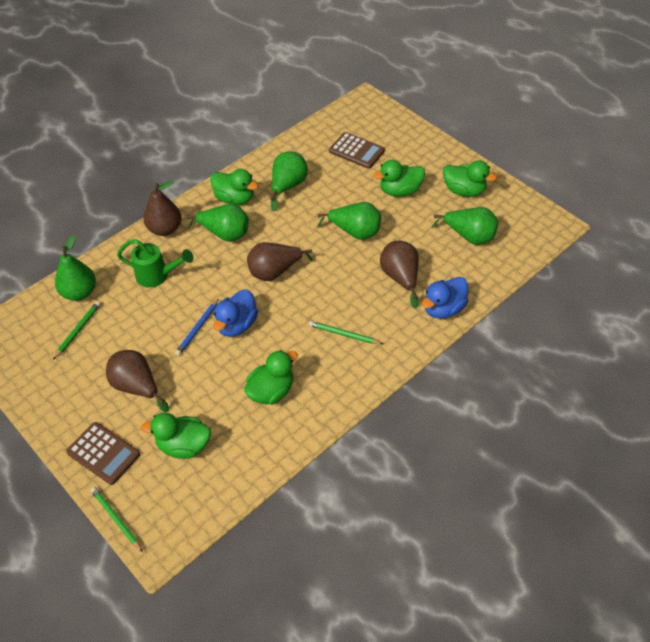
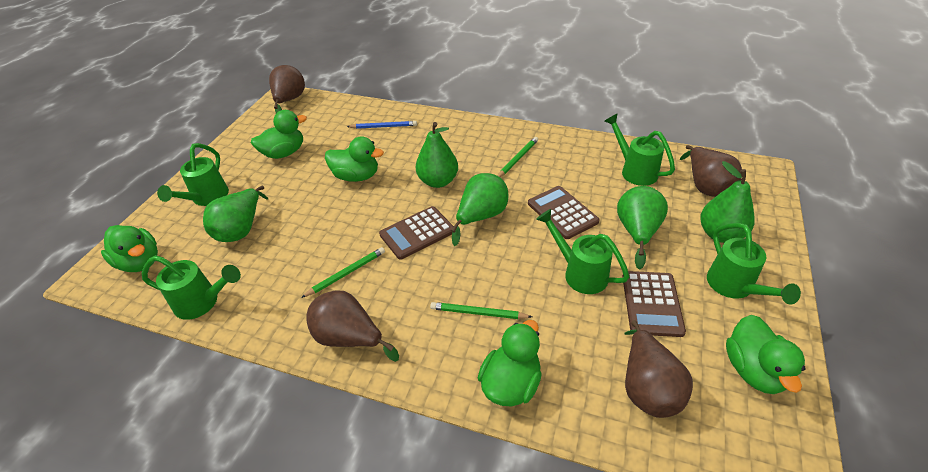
blue duck: 2 -> 0
brown calculator: 2 -> 3
green watering can: 1 -> 5

